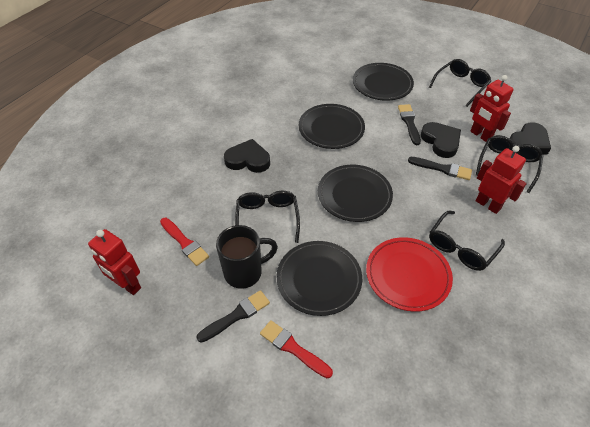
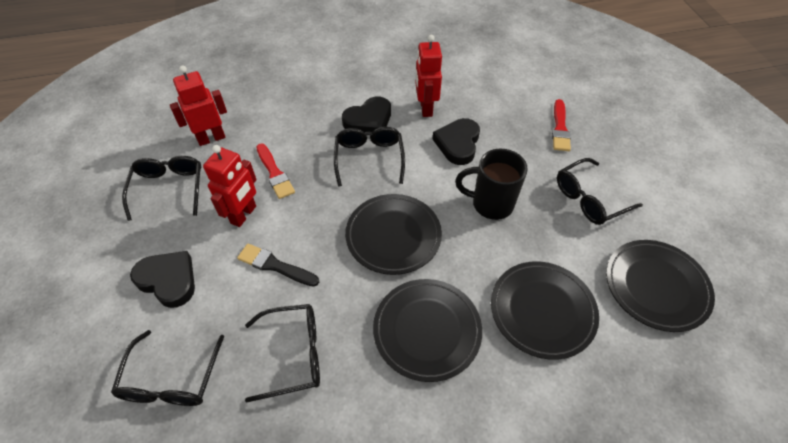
black brush: 3 -> 1
black glasses: 4 -> 5
red plate: 1 -> 0

